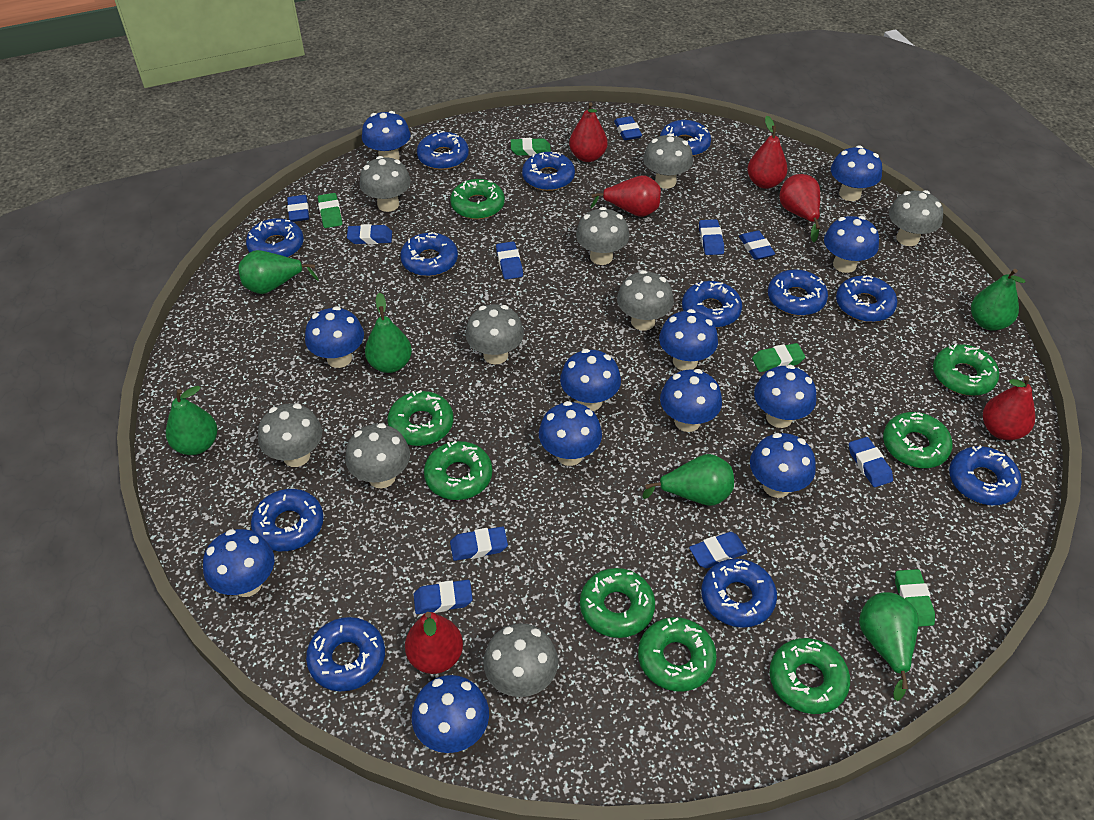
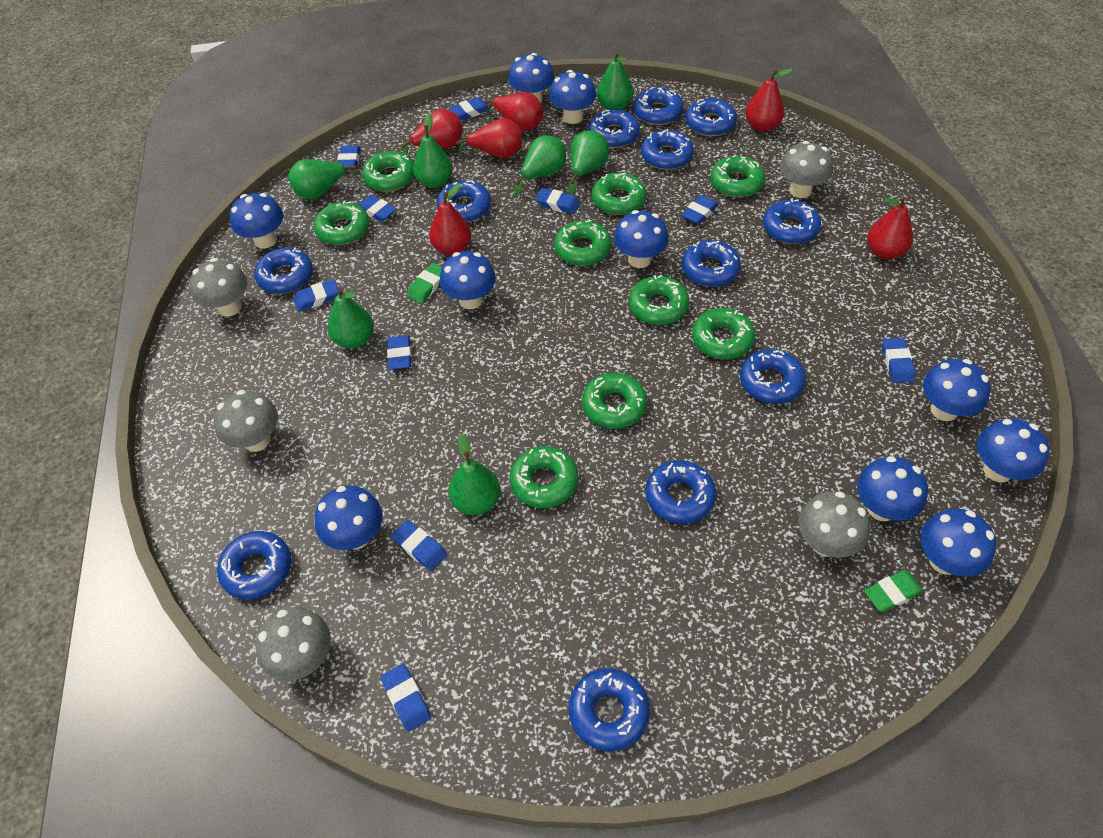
blue mushroom: 12 -> 10
green donut: 8 -> 9
green eraser: 4 -> 2
green pear: 6 -> 7
grey mushroom: 9 -> 5

